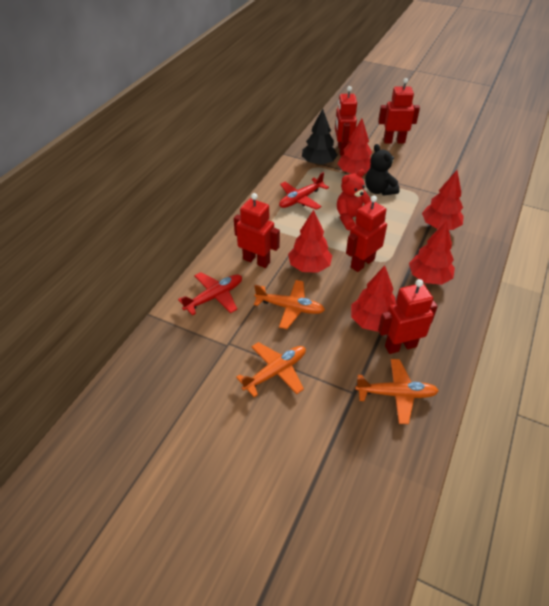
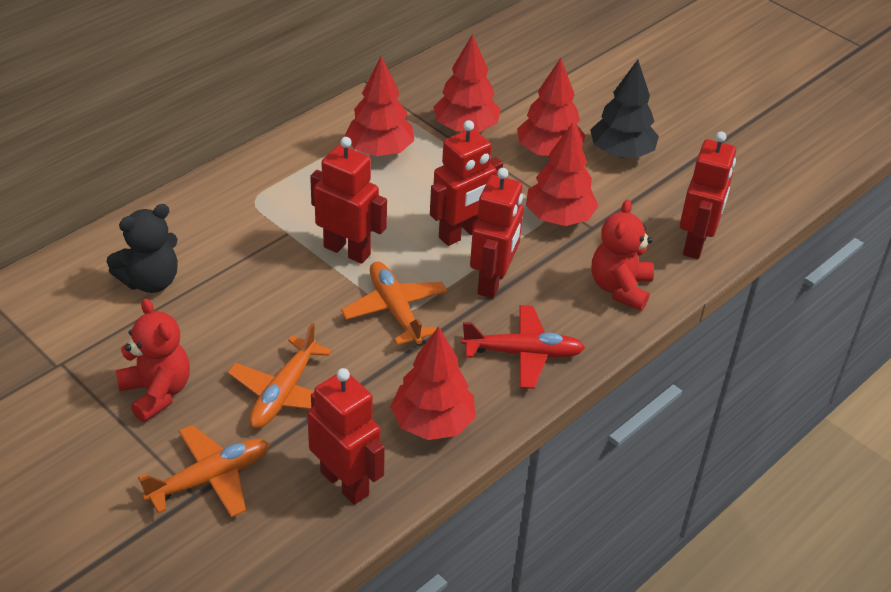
red plane: 2 -> 1
red teddy bear: 1 -> 2

